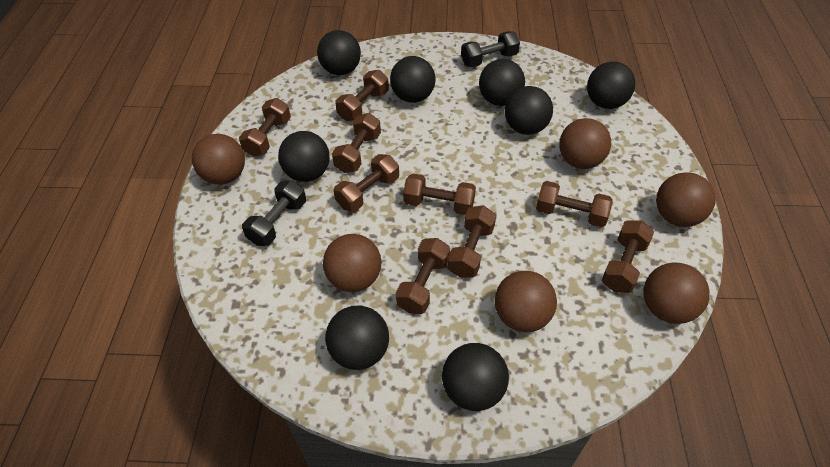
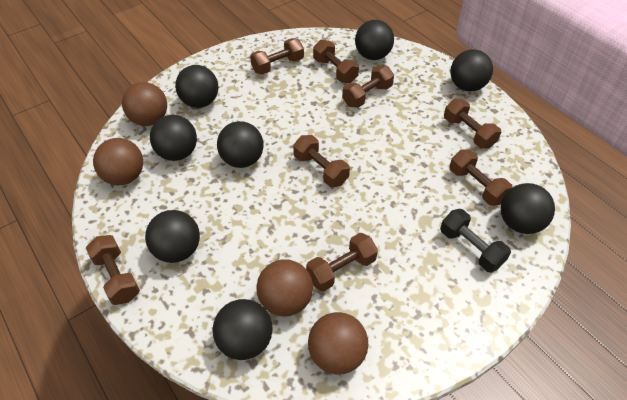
black dumbbell: 2 -> 1
brown ball: 6 -> 4
brown dumbbell: 9 -> 8

